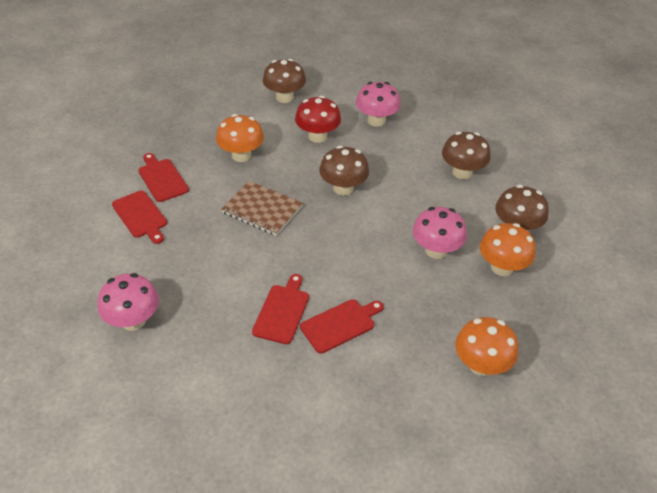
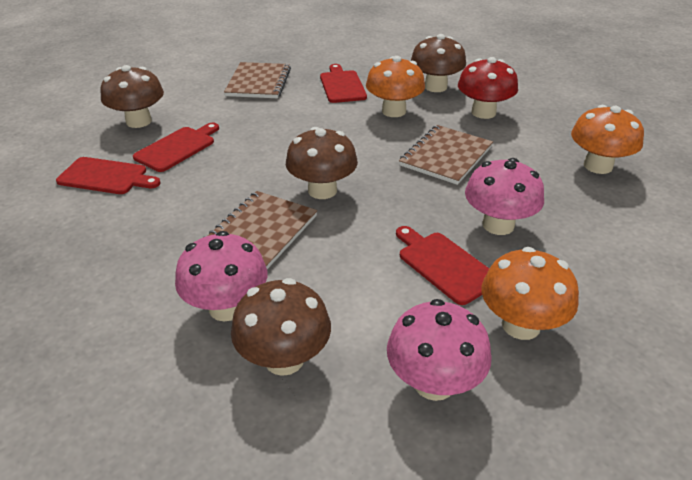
brown notebook: 1 -> 3

